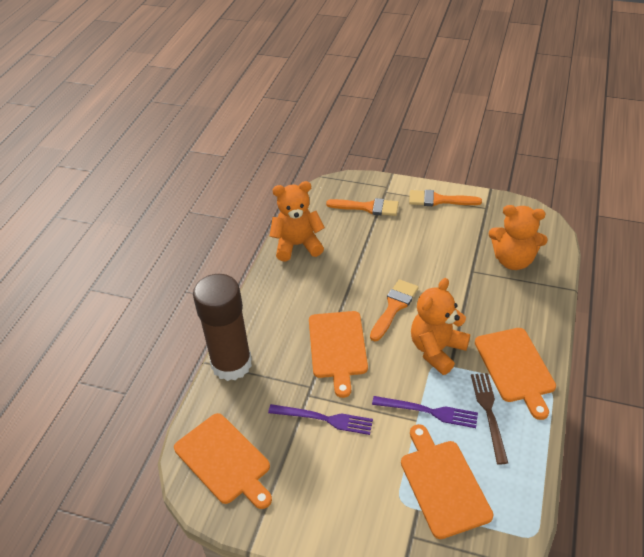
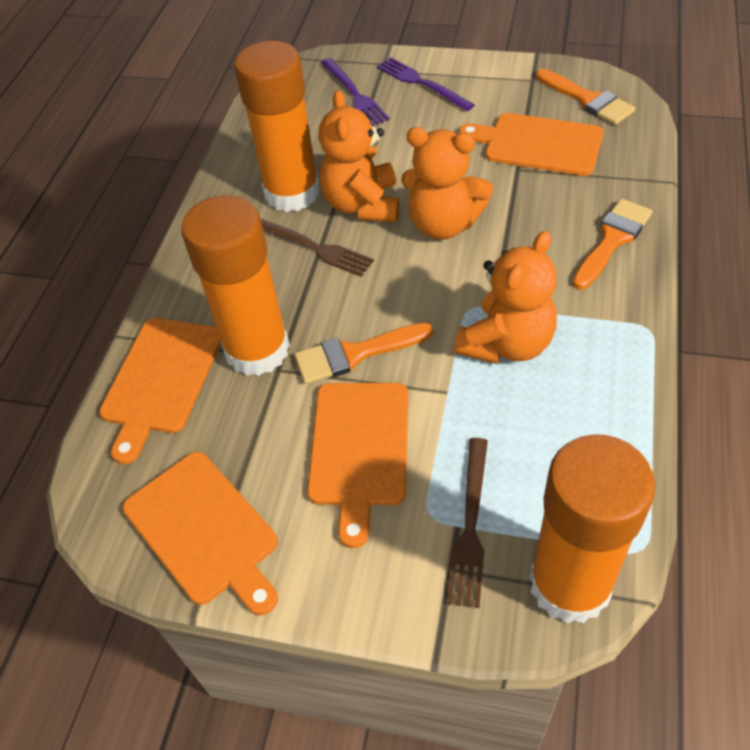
brown fork: 1 -> 2
brown glue stick: 1 -> 0
orange glue stick: 0 -> 3

